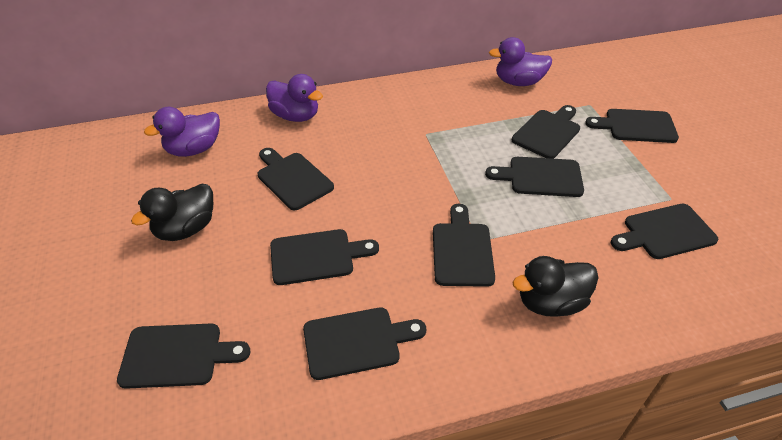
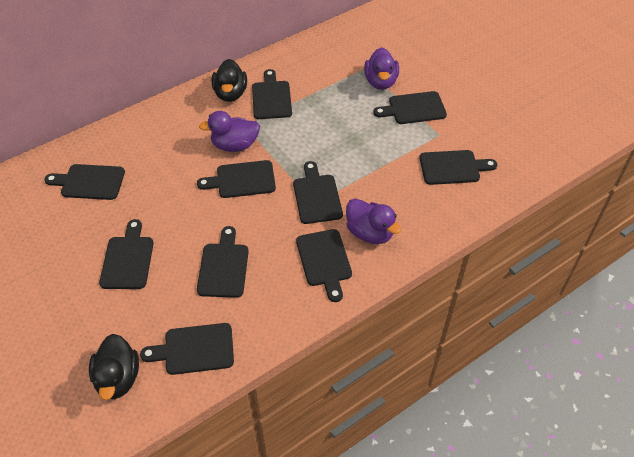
black cutting board: 9 -> 10

